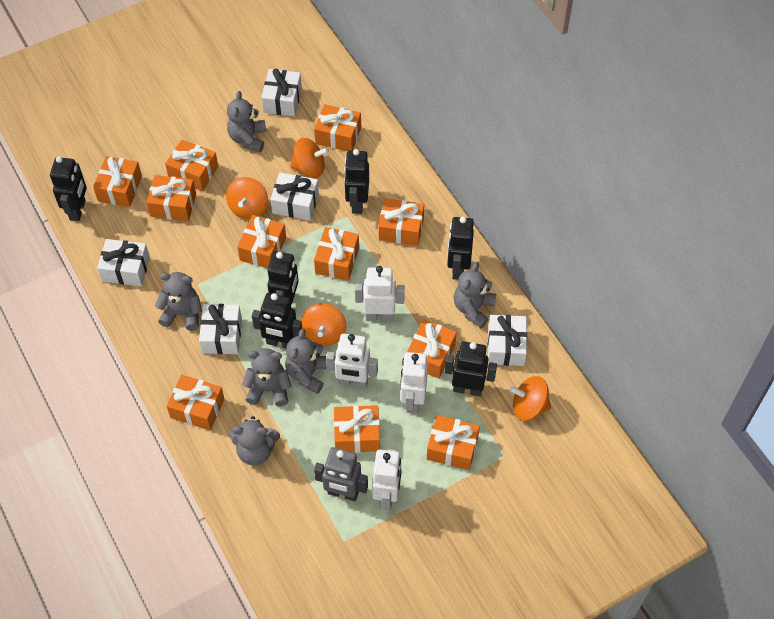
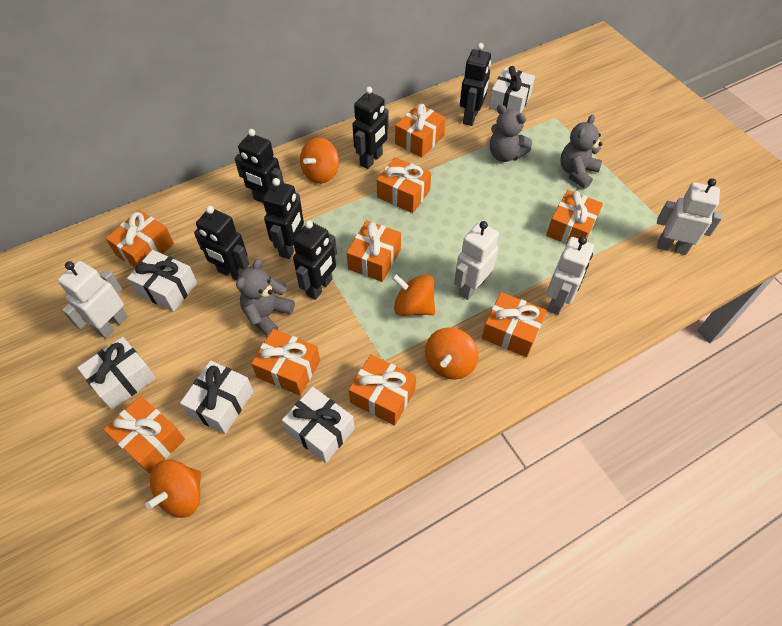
grey robot: 1 -> 0
grey teddy bear: 6 -> 3
orange gift: 11 -> 9

